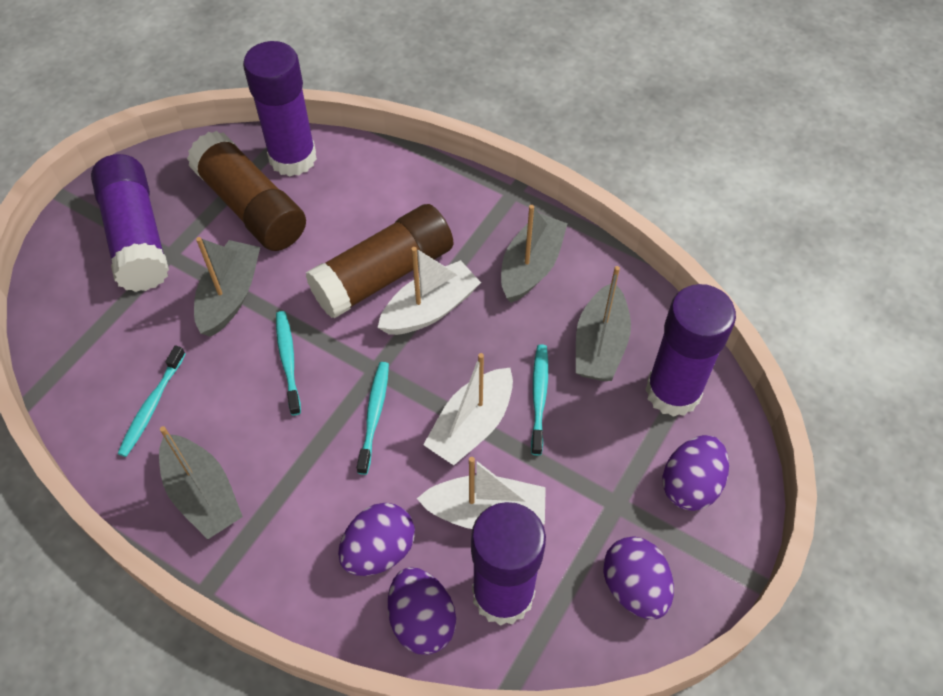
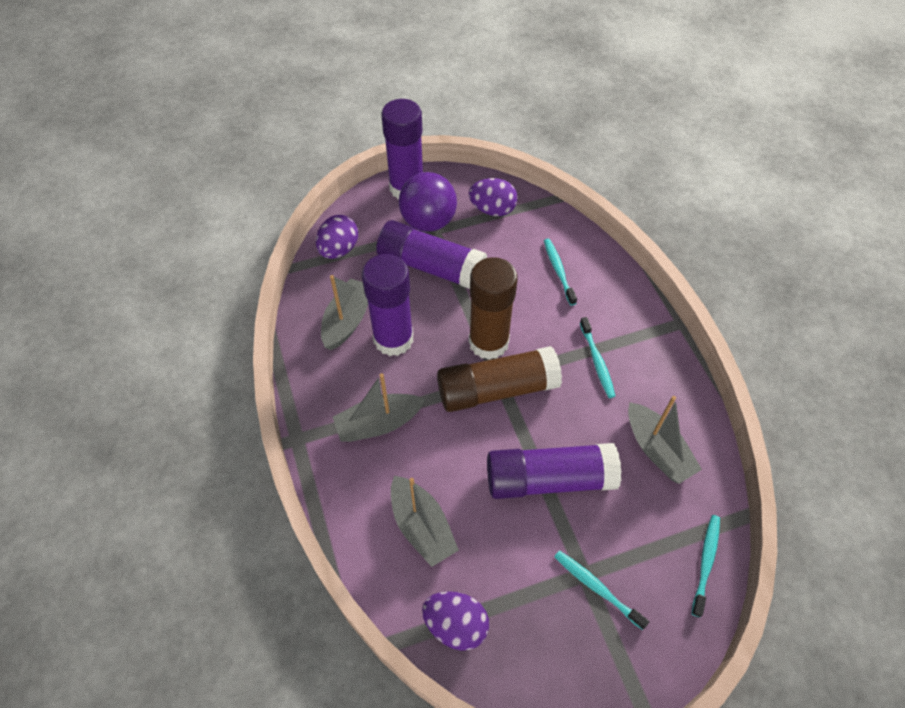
purple ball: 0 -> 1
purple egg: 4 -> 3
white boat: 3 -> 0

